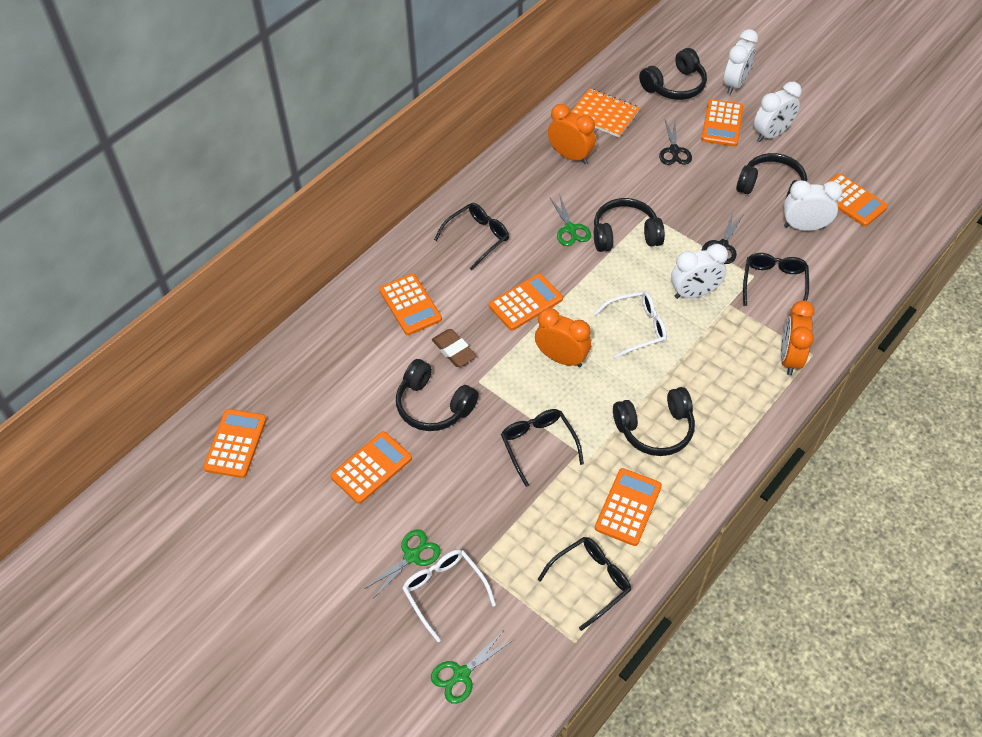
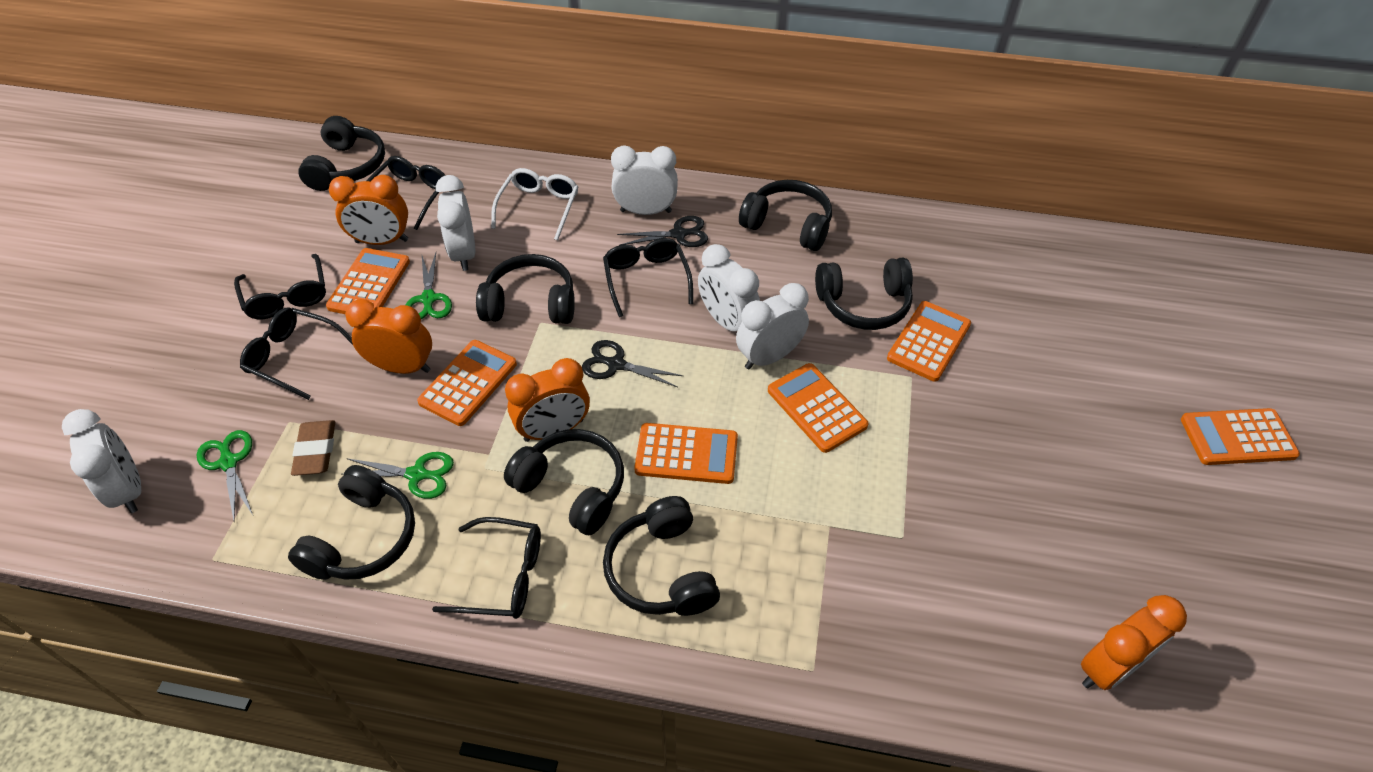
black glasses: 4 -> 5
black headphones: 5 -> 7
orange calculator: 7 -> 6
orange clock: 3 -> 4
orange notebook: 1 -> 0
white clock: 4 -> 5
white glasses: 2 -> 1

